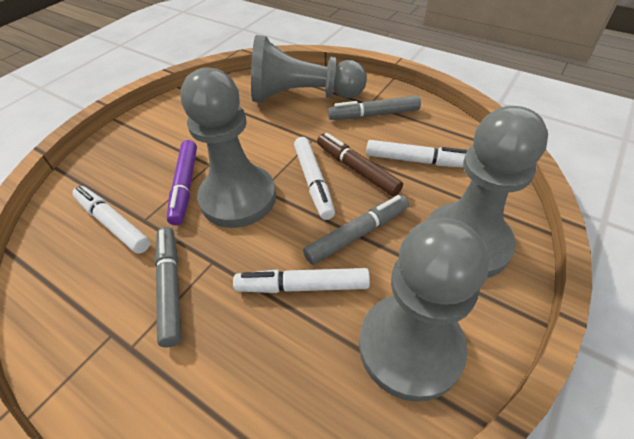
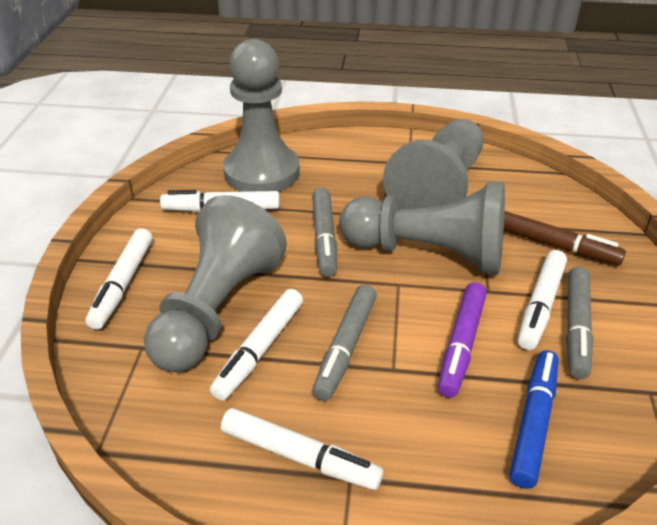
blue marker: 0 -> 1
white marker: 4 -> 5

